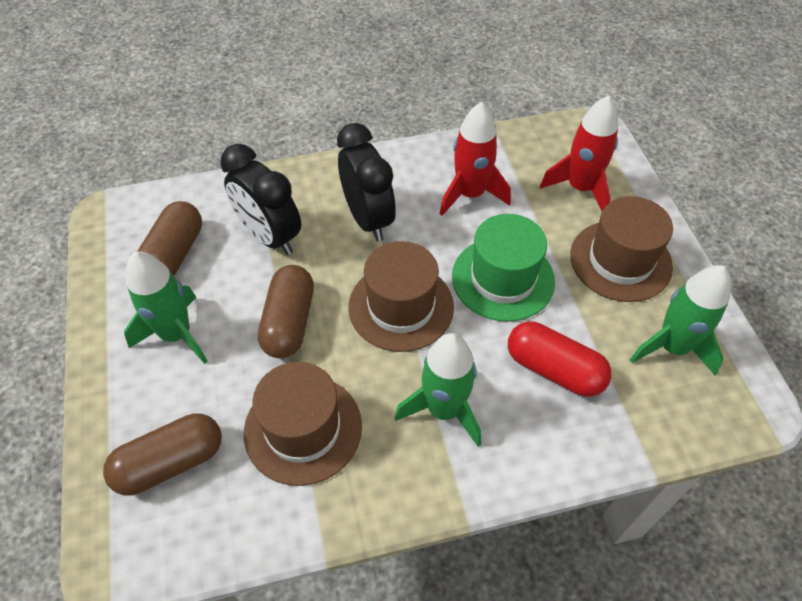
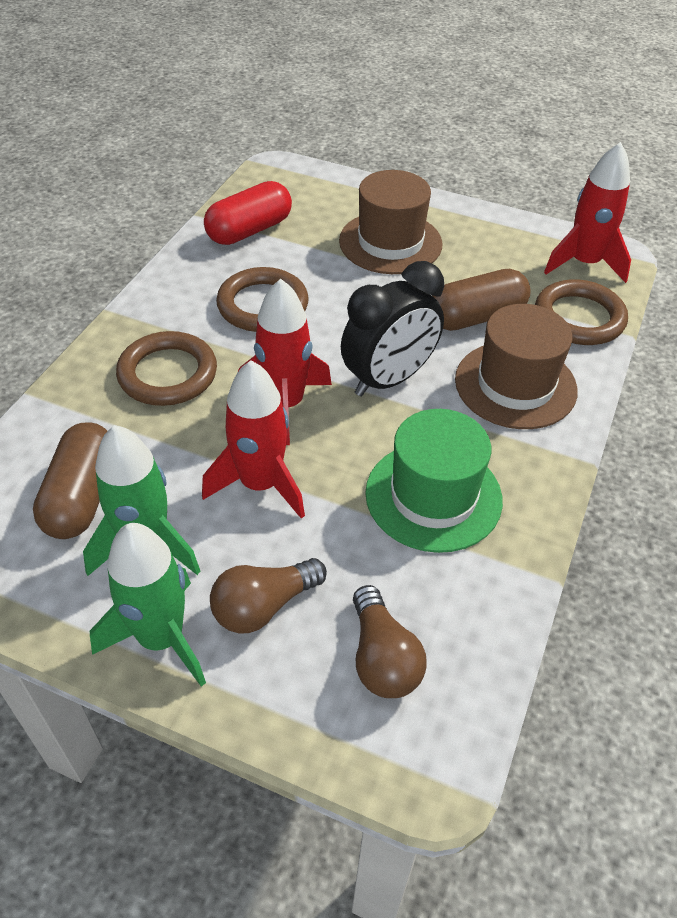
black clock: 2 -> 1
brown capsule: 3 -> 2
brown hat: 3 -> 2
brown light bulb: 0 -> 2
brown ring: 0 -> 3
green rocket: 3 -> 2
red rocket: 2 -> 3

